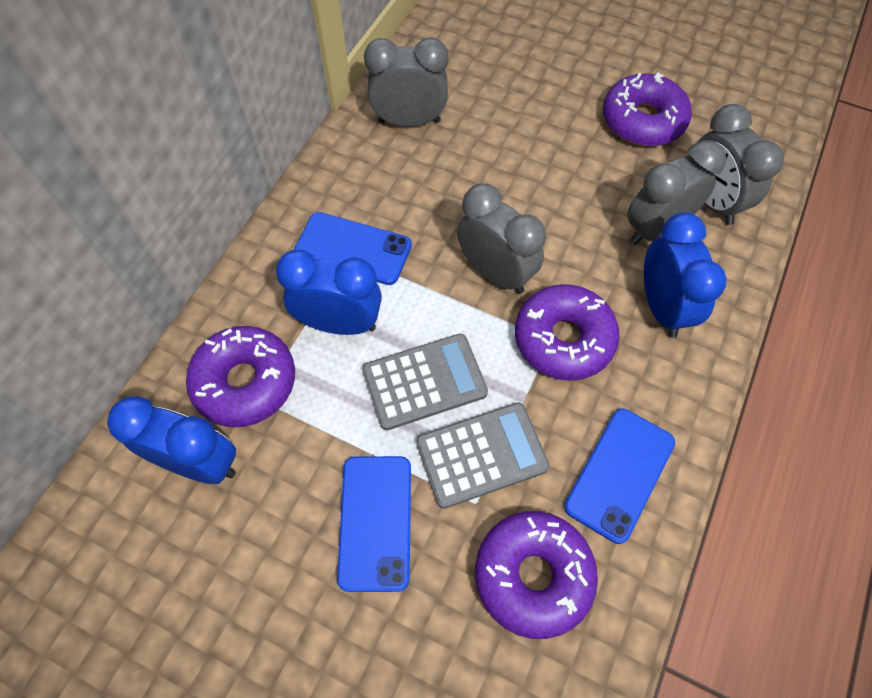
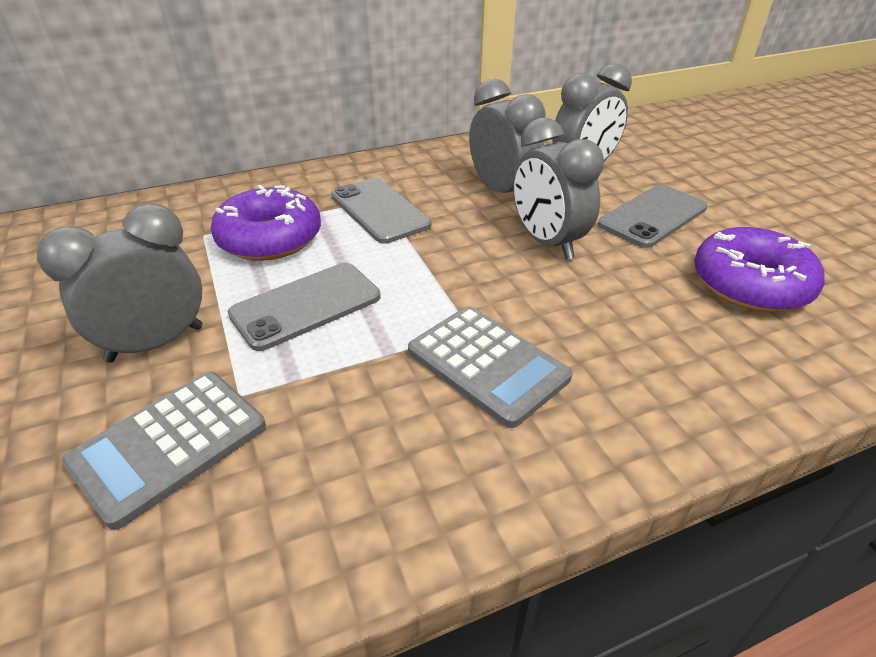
blue clock: 3 -> 0
blue phone: 3 -> 0
grey phone: 0 -> 3
purple donut: 4 -> 2

